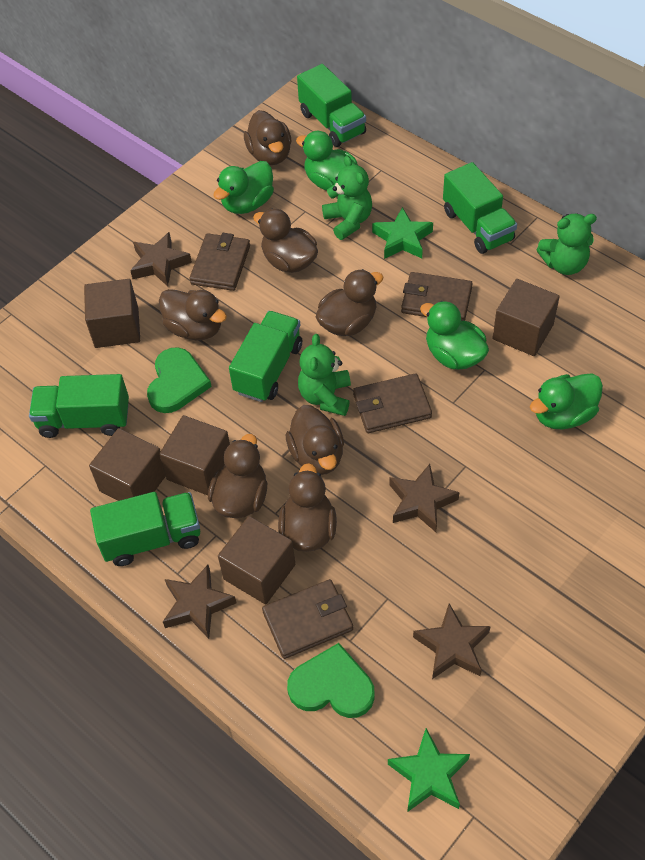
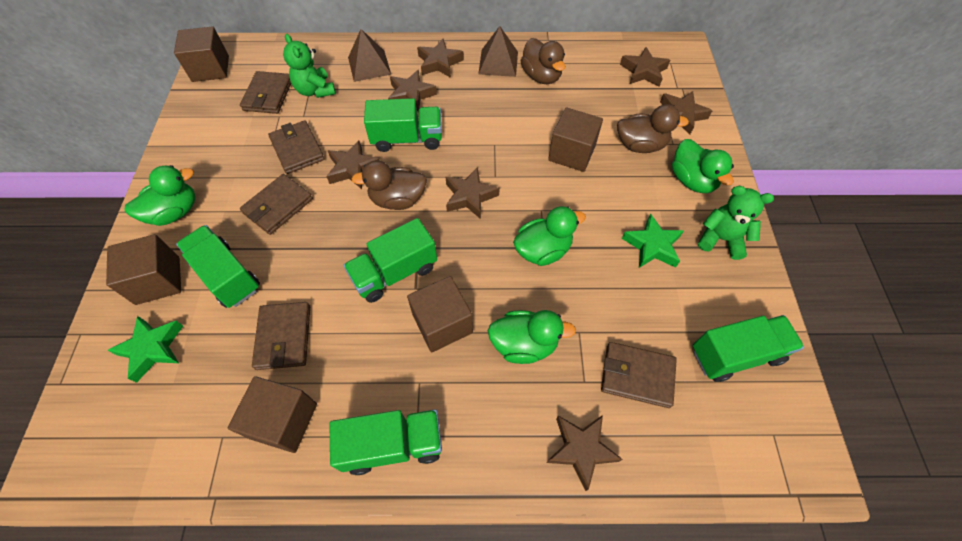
brown duck: 7 -> 3
brown pyramid: 0 -> 2
brown star: 4 -> 7
brown wallet: 4 -> 5
green heart: 2 -> 0
green teddy bear: 3 -> 2

